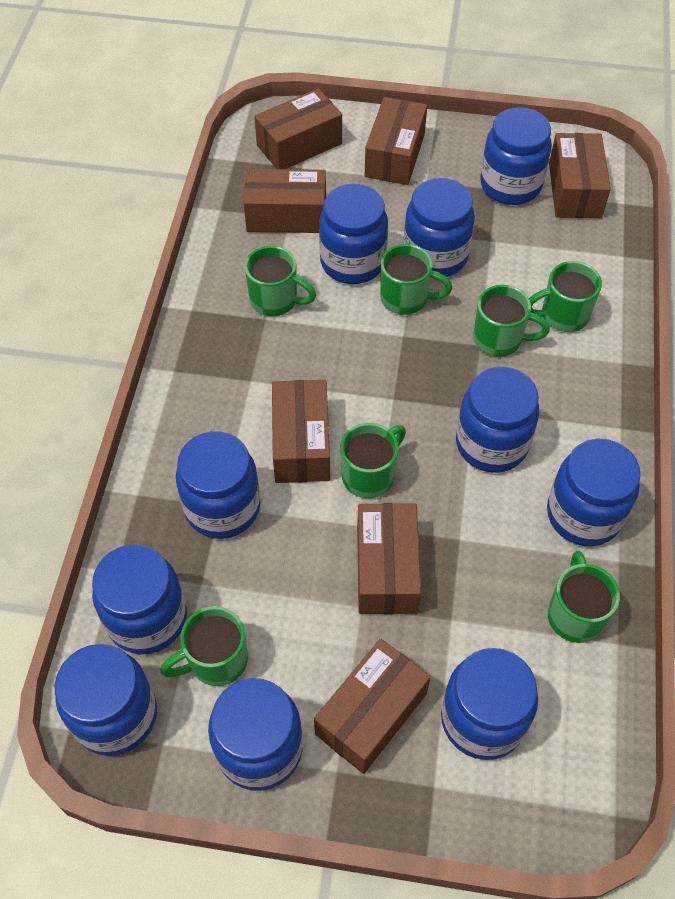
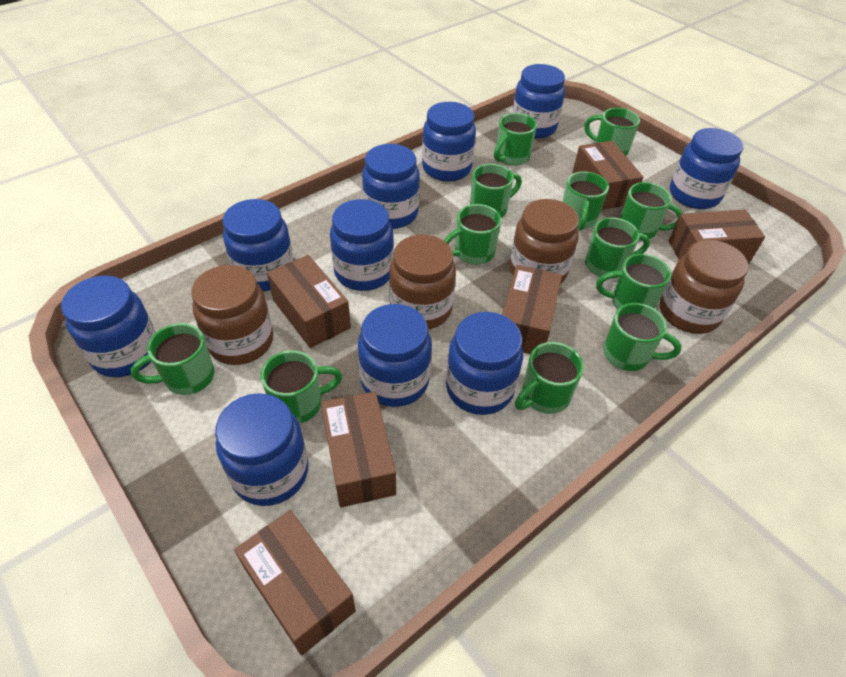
brown box: 7 -> 6
brown jar: 0 -> 4
green mug: 7 -> 12

